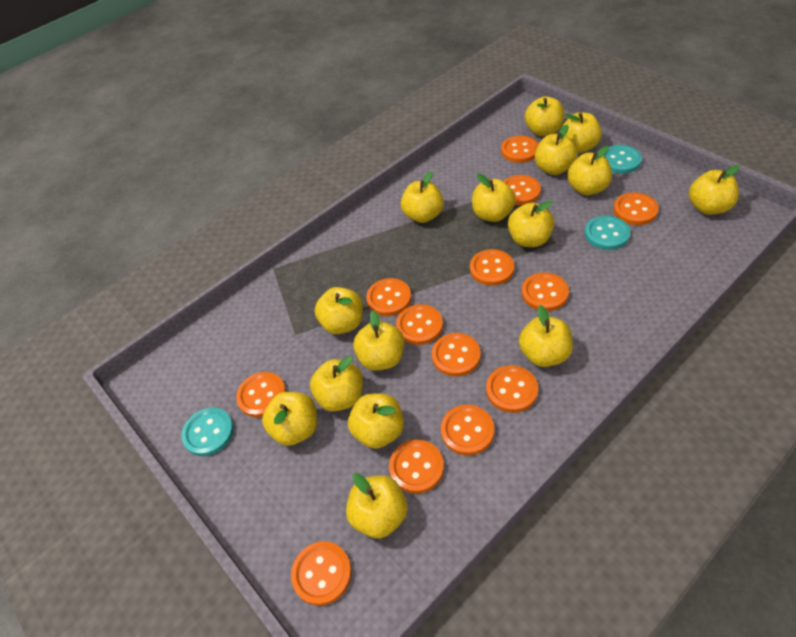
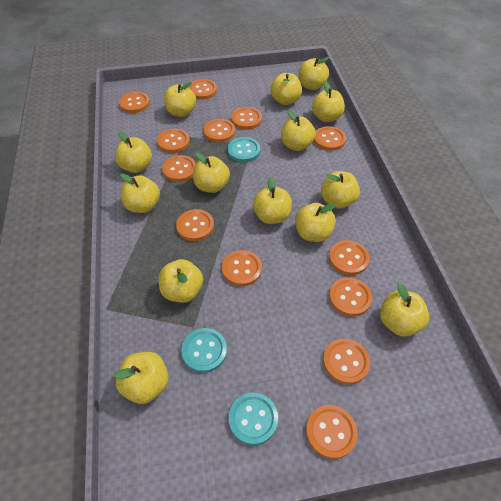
yellow apple: 15 -> 14

